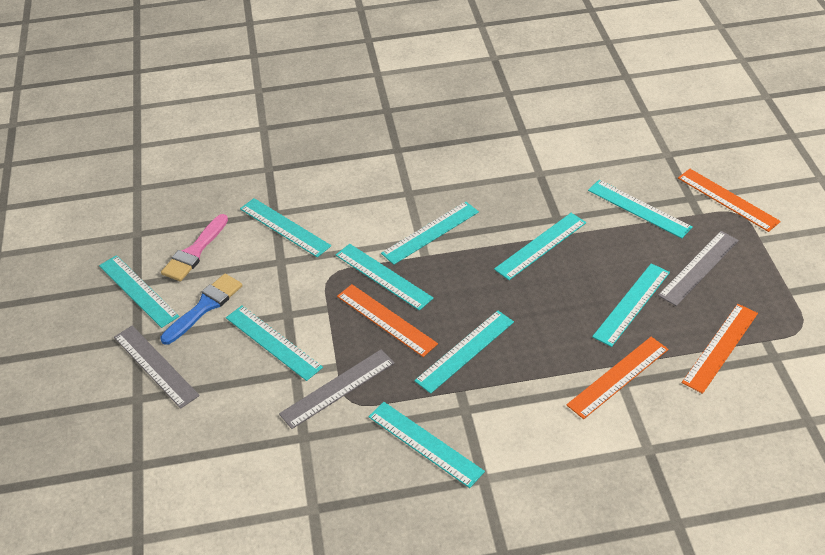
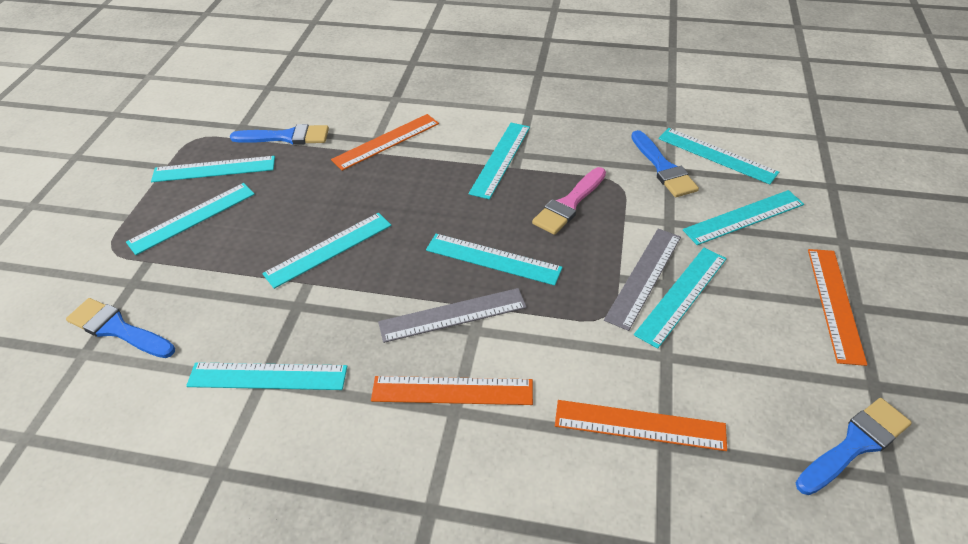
blue brush: 1 -> 4
grey ruler: 3 -> 2
turquoise ruler: 10 -> 9

